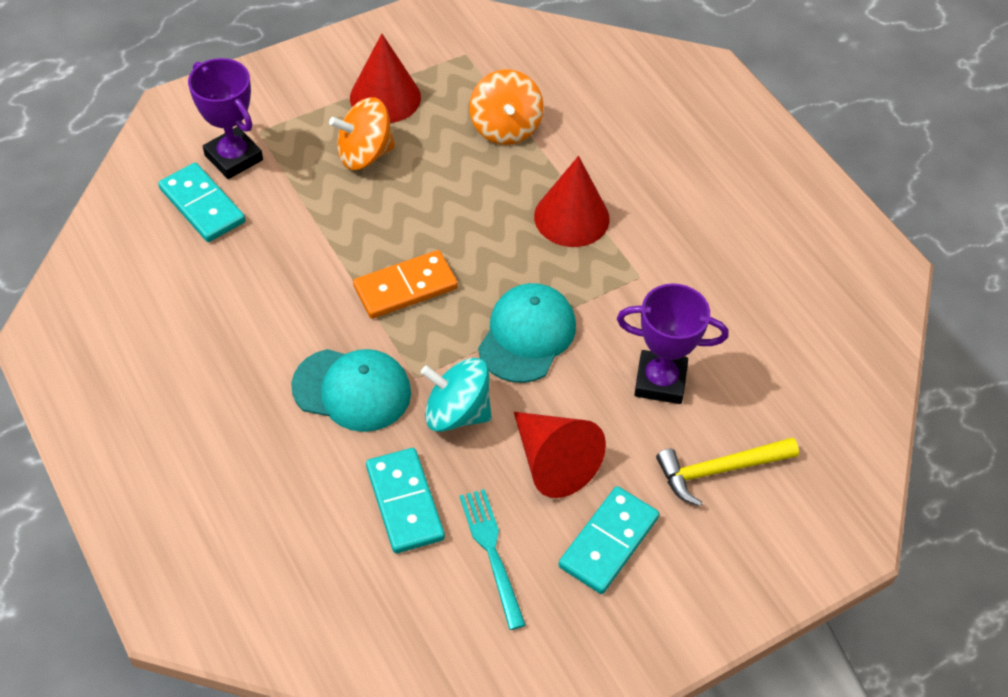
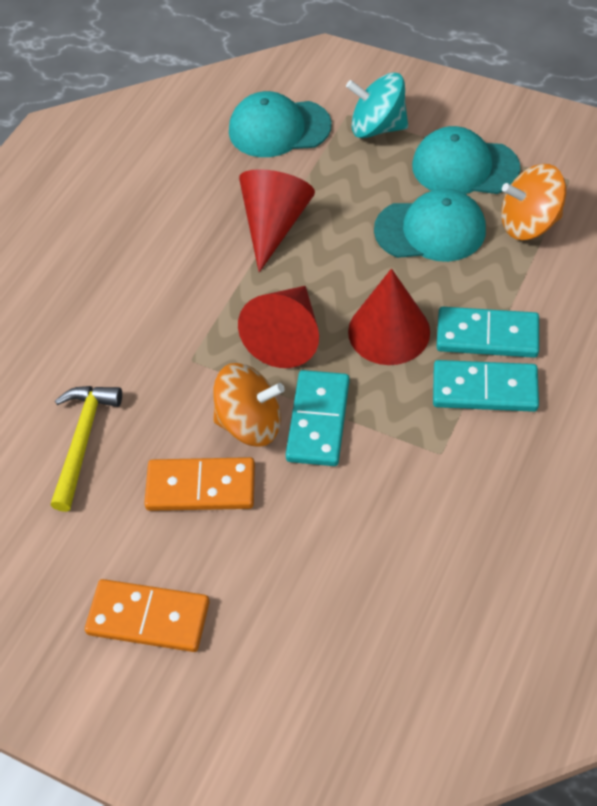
orange domino: 1 -> 2
purple trophy: 2 -> 0
turquoise cap: 2 -> 3
turquoise fork: 1 -> 0

